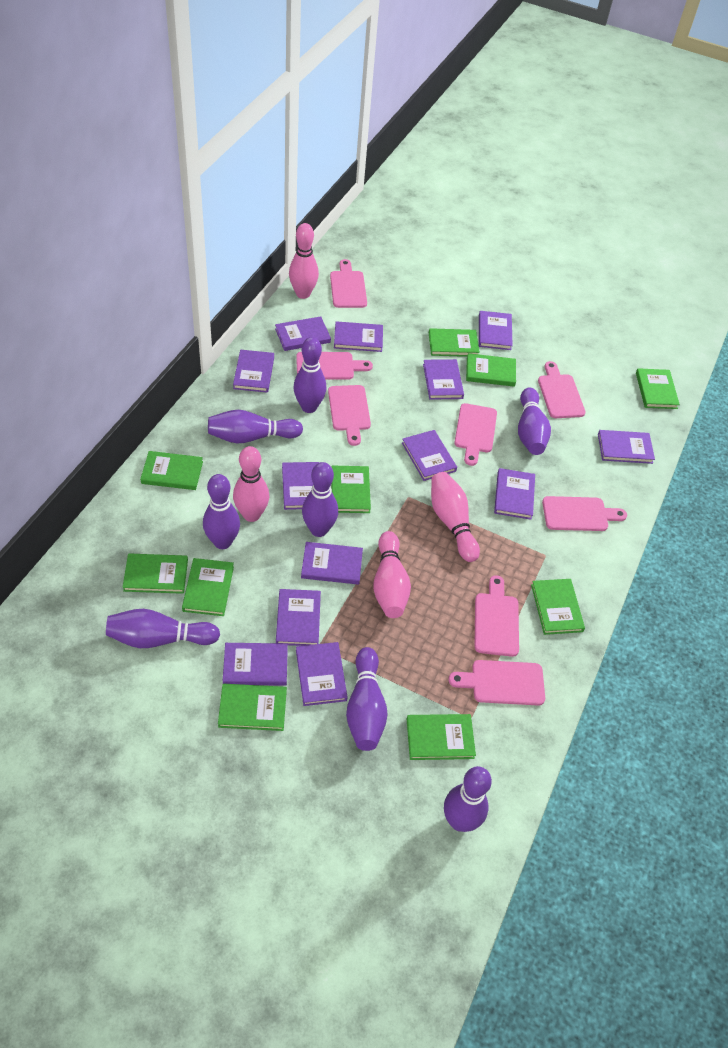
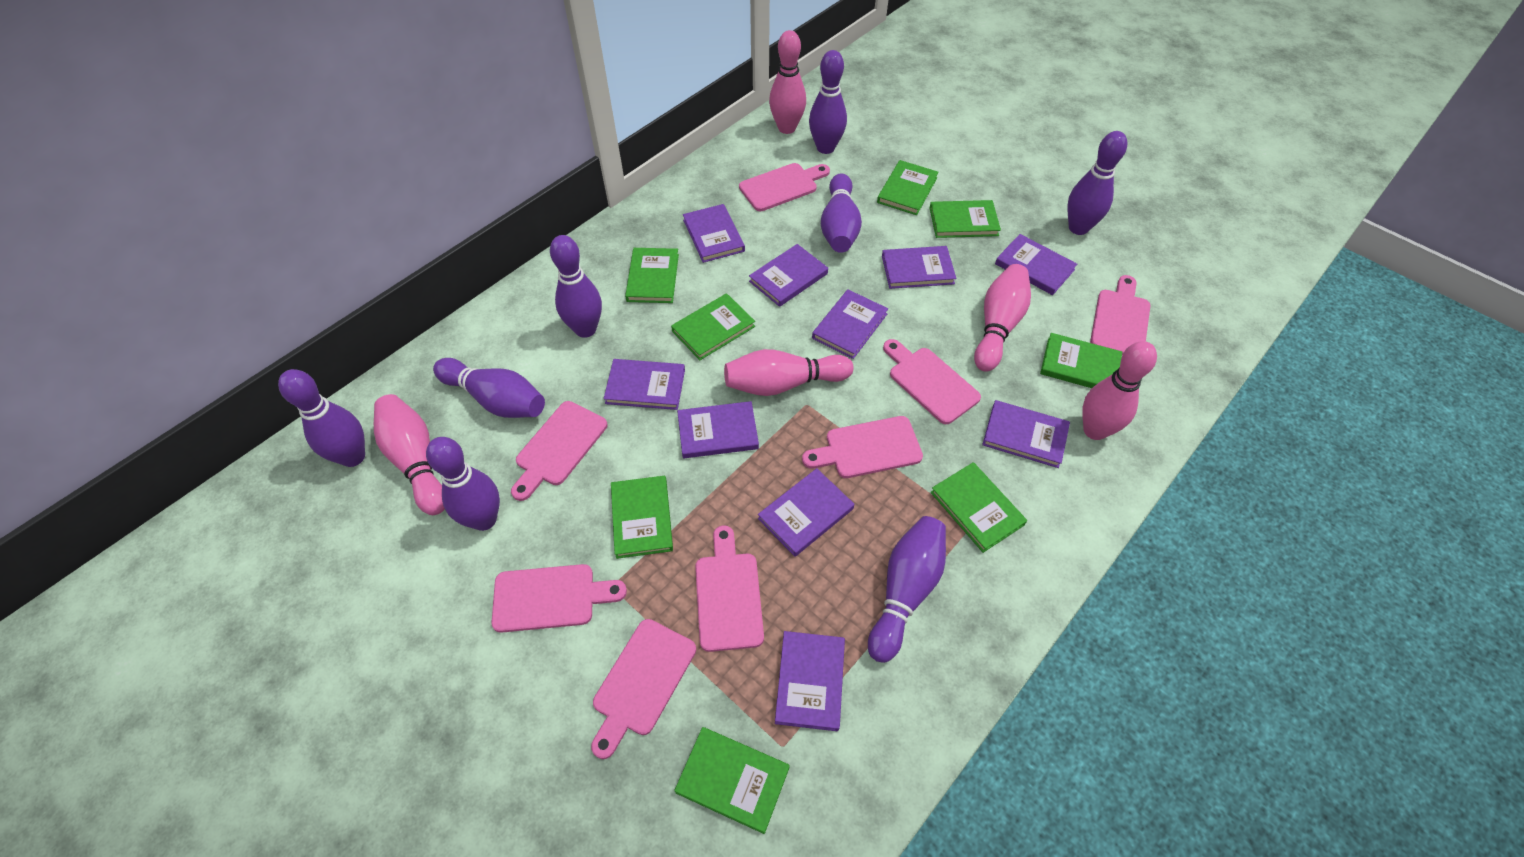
green book: 10 -> 8
pink bowling pin: 4 -> 5
purple book: 13 -> 10

